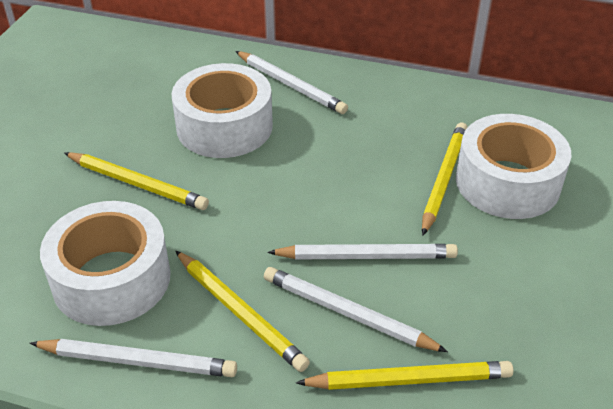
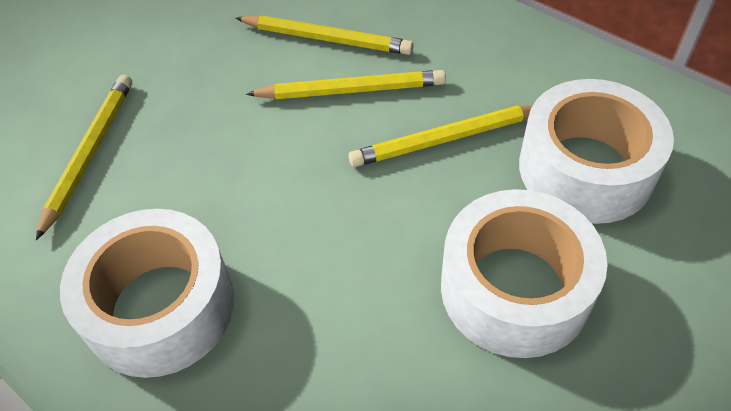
white pencil: 4 -> 0

